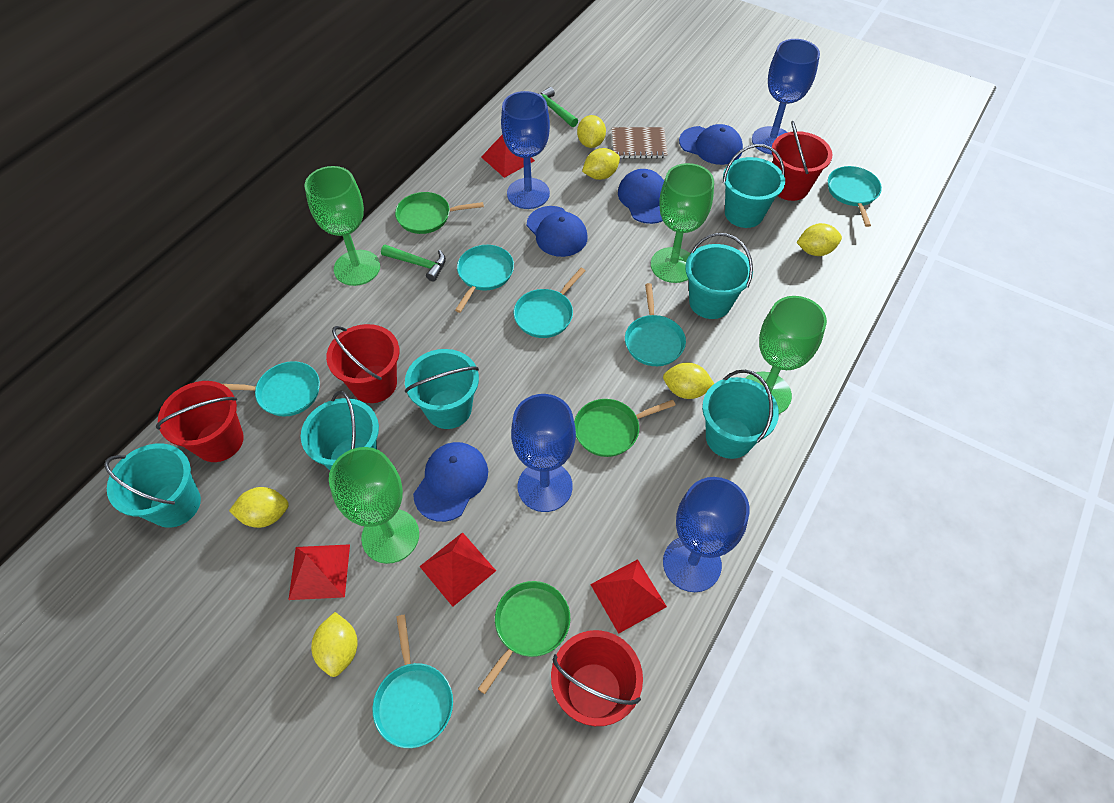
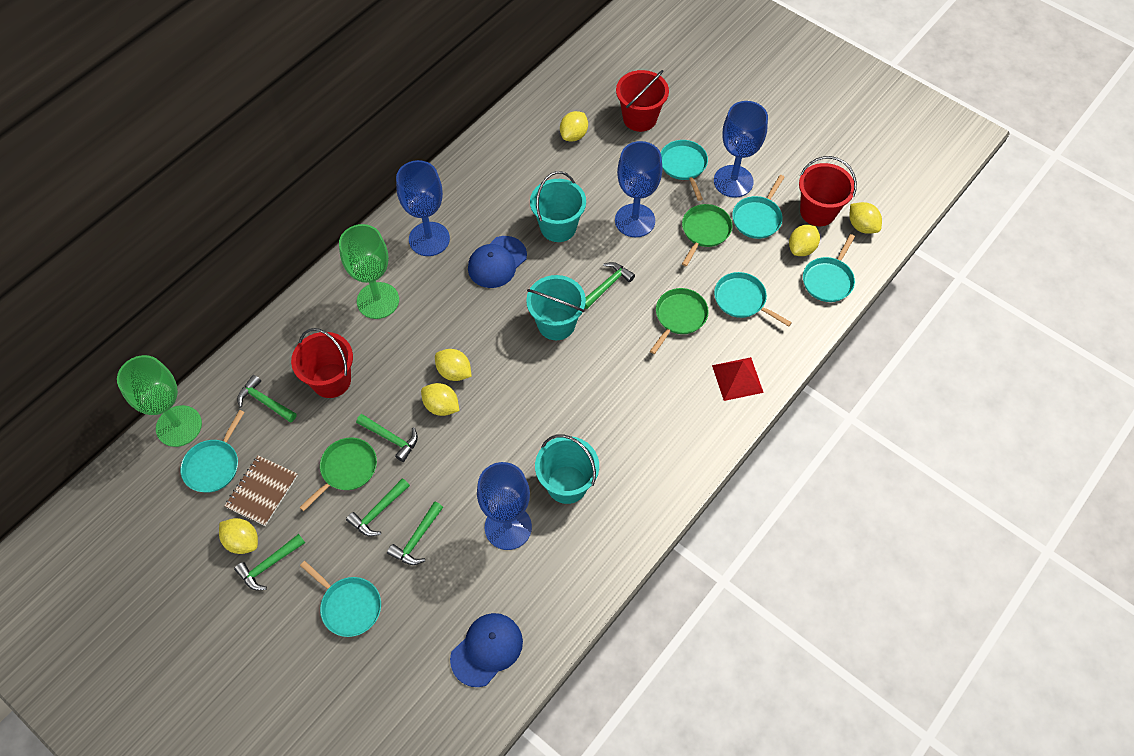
blue cap: 4 -> 2
green goblet: 4 -> 2
green hammer: 2 -> 6
red bucket: 4 -> 3
red pyramid: 4 -> 1
turquoise bucket: 6 -> 3

